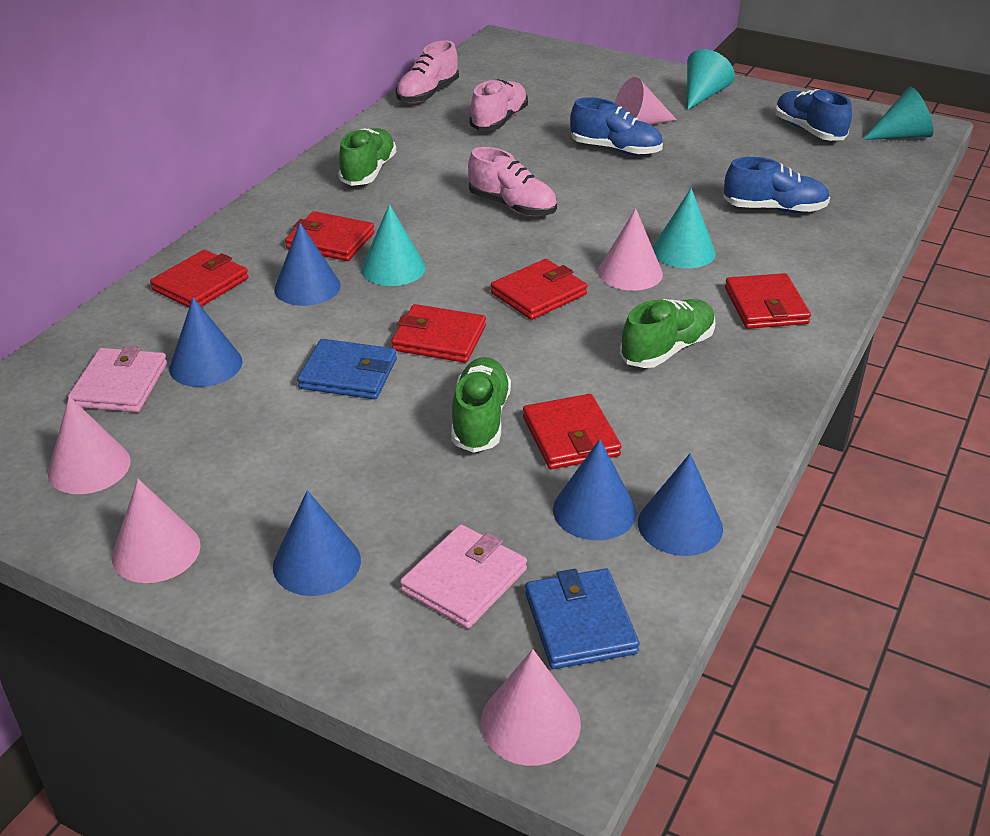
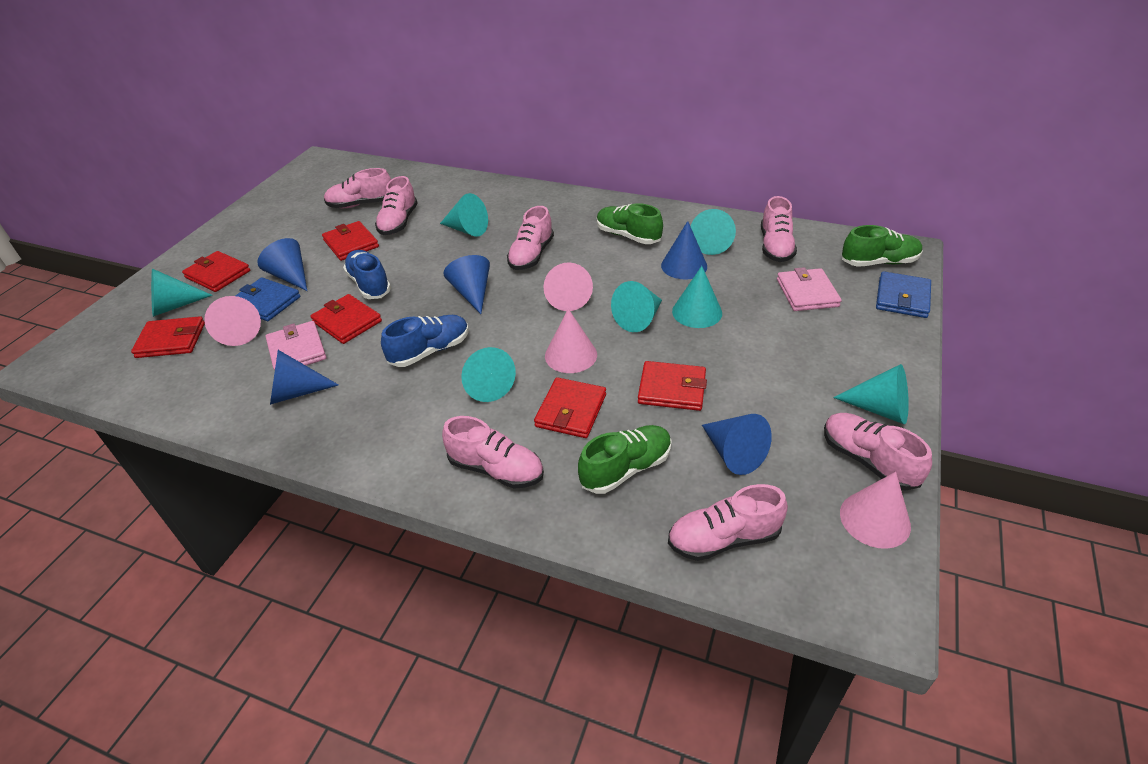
blue shoe: 3 -> 2
pink cone: 5 -> 4
pink shoe: 3 -> 7
turquoise cone: 4 -> 7

